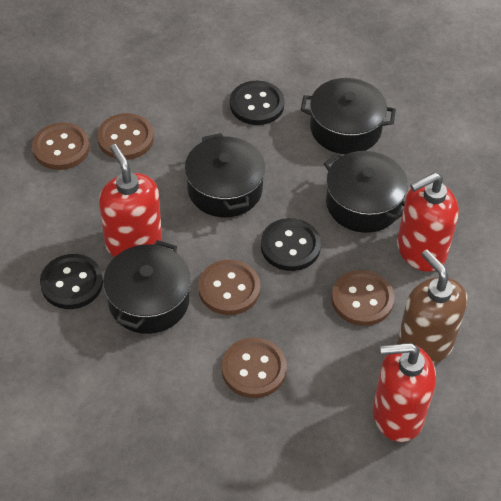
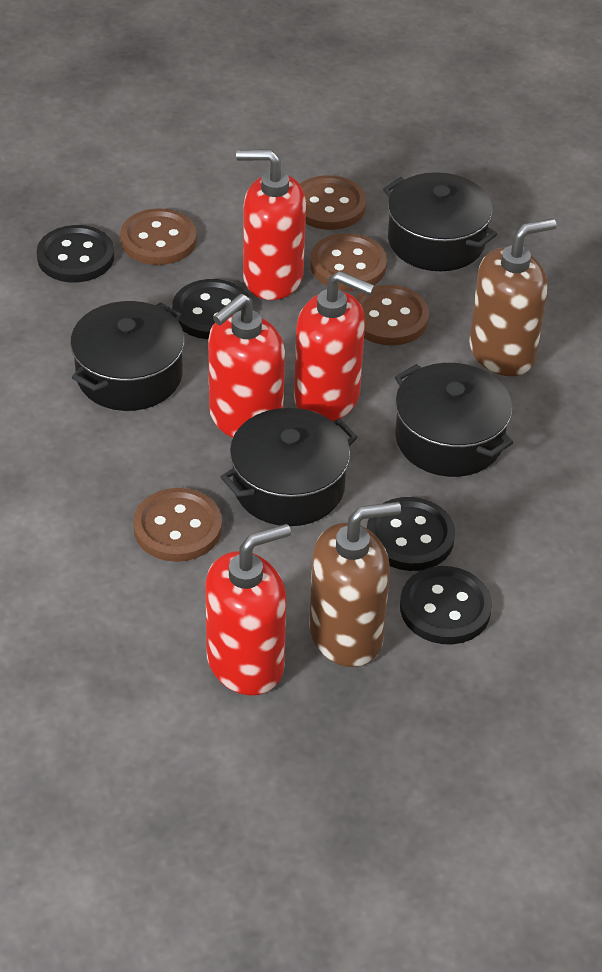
black button: 3 -> 4
brown soap dispenser: 1 -> 2
red soap dispenser: 3 -> 4

